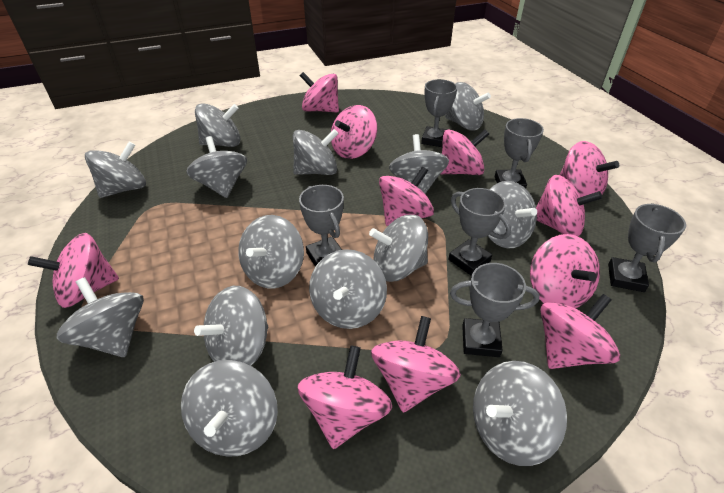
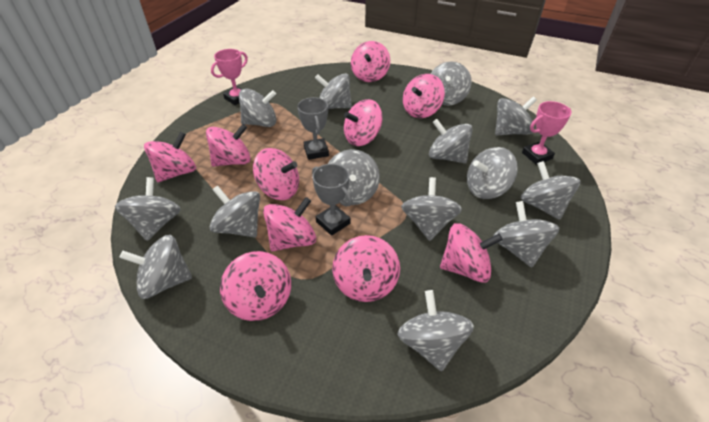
grey trophy: 6 -> 2
pink spinning top: 11 -> 10
pink trophy: 0 -> 2

